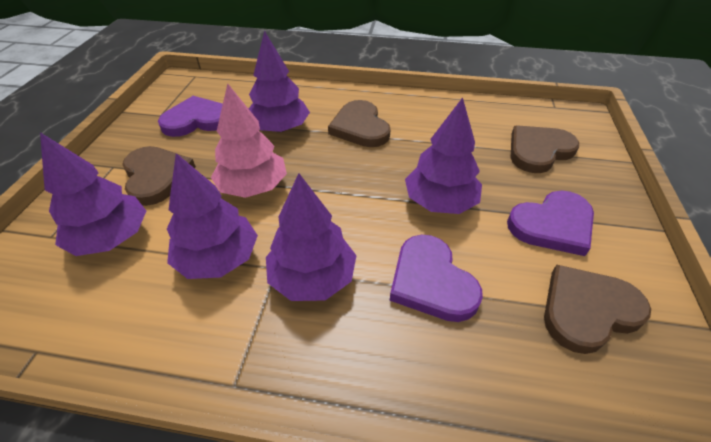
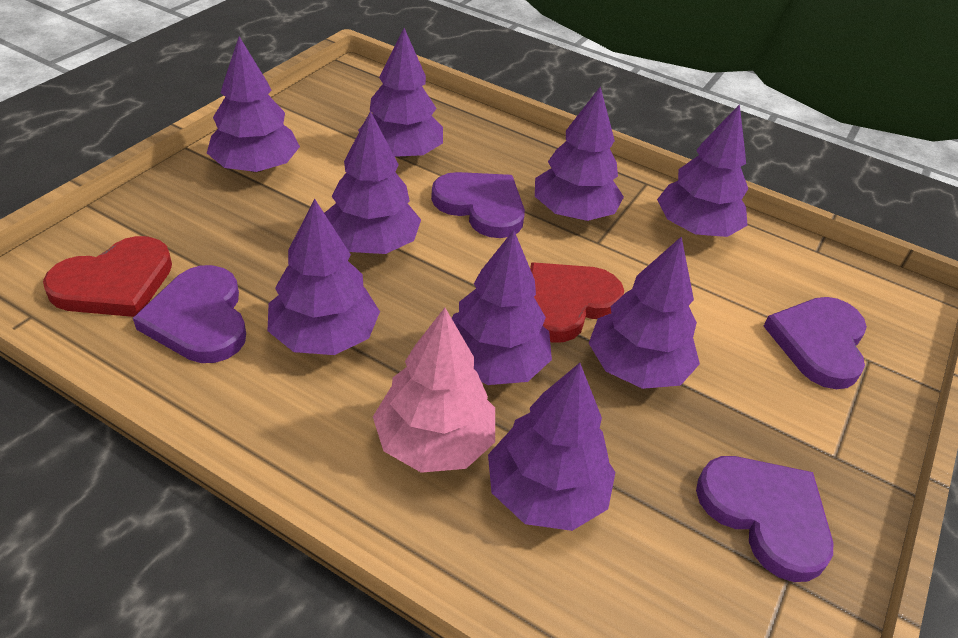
brown heart: 4 -> 0
purple heart: 3 -> 4
purple tree: 5 -> 9
red heart: 0 -> 2

